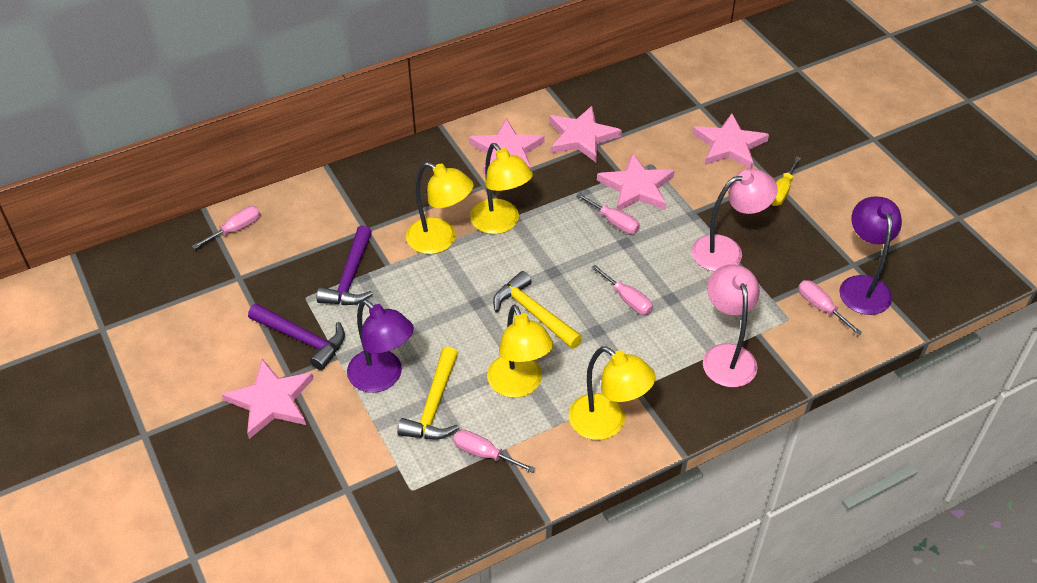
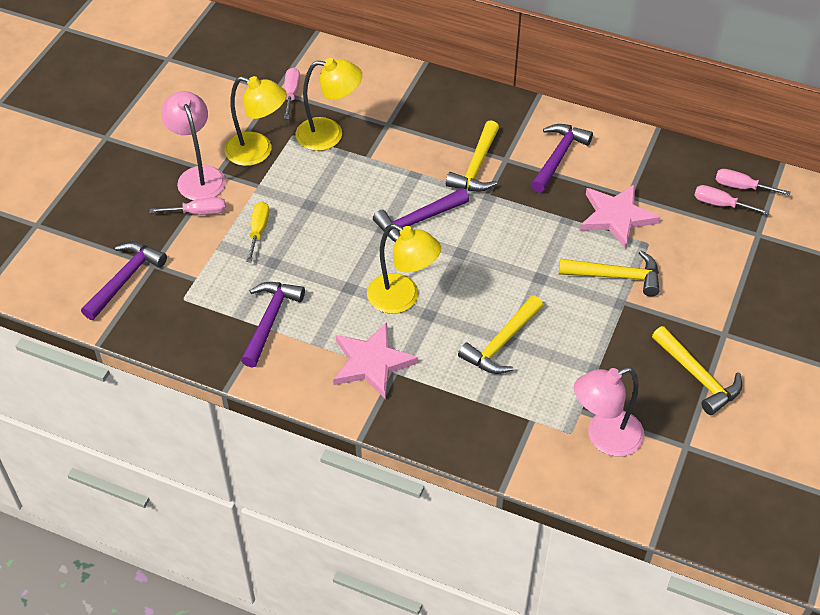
pink screwdriver: 5 -> 4
pink star: 5 -> 2
purple hammer: 2 -> 4
purple lamp: 2 -> 0
yellow hammer: 2 -> 4
yellow lamp: 4 -> 3

